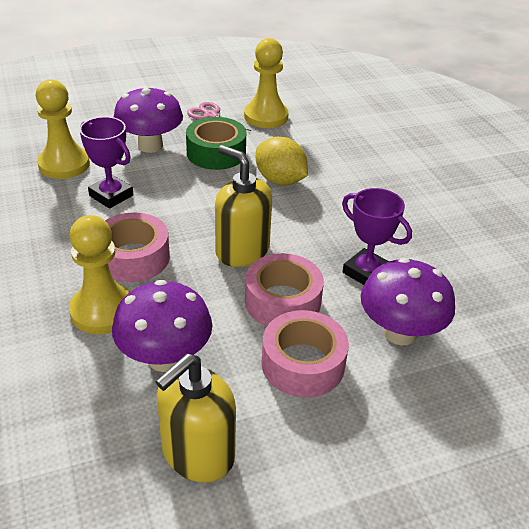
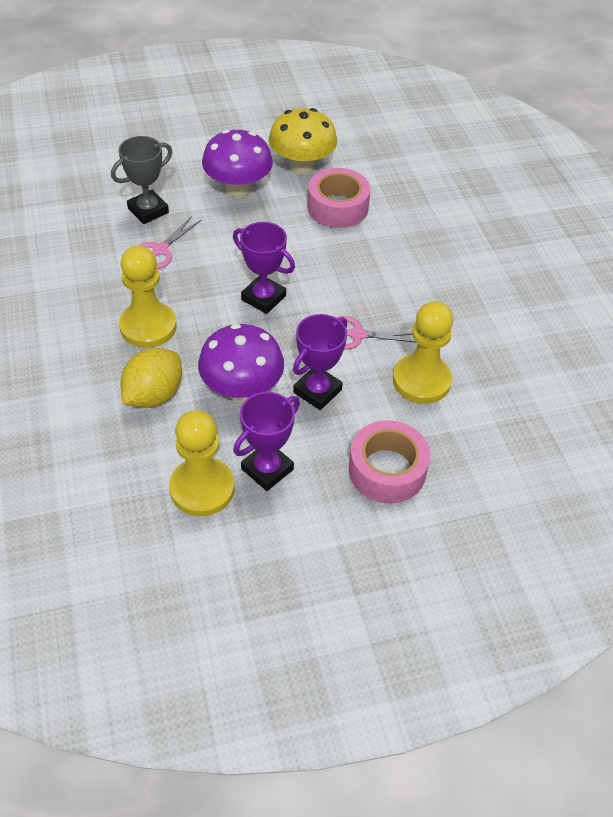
green tape: 1 -> 0
grey trophy: 0 -> 1
pink scissors: 1 -> 2
pink tape: 3 -> 2
purple mushroom: 3 -> 2
purple trophy: 2 -> 3
yellow mushroom: 0 -> 1
yellow soap dispenser: 2 -> 0

